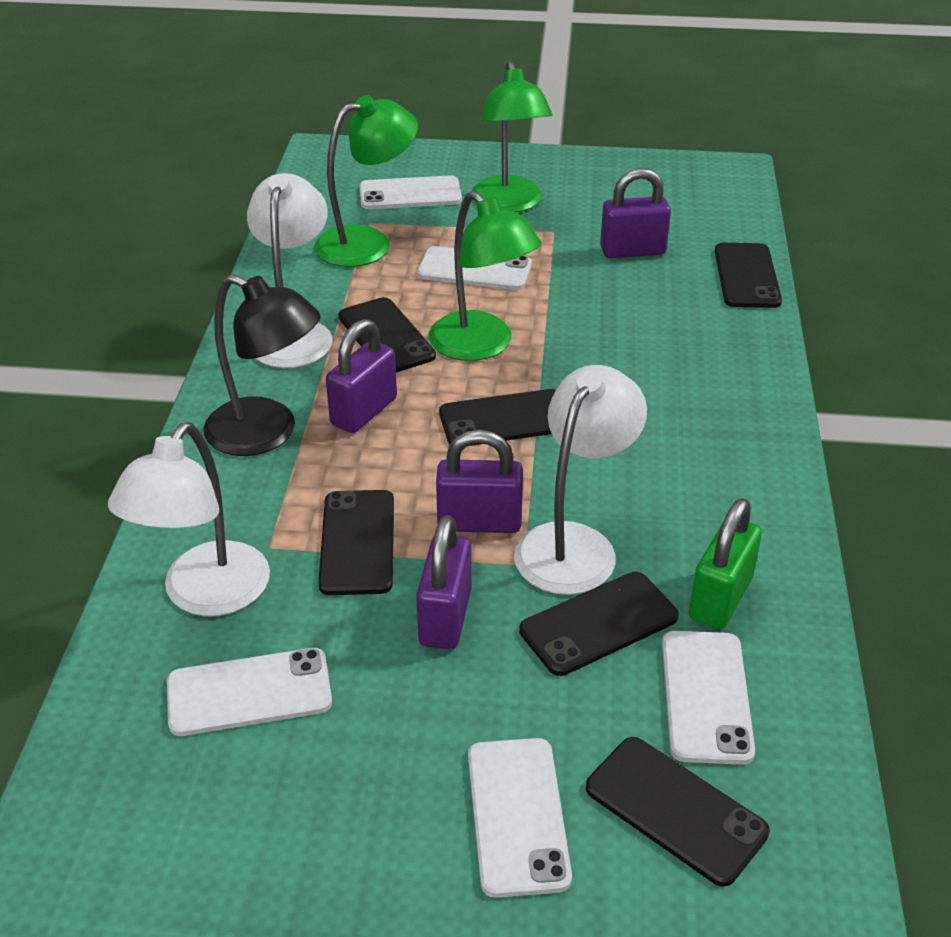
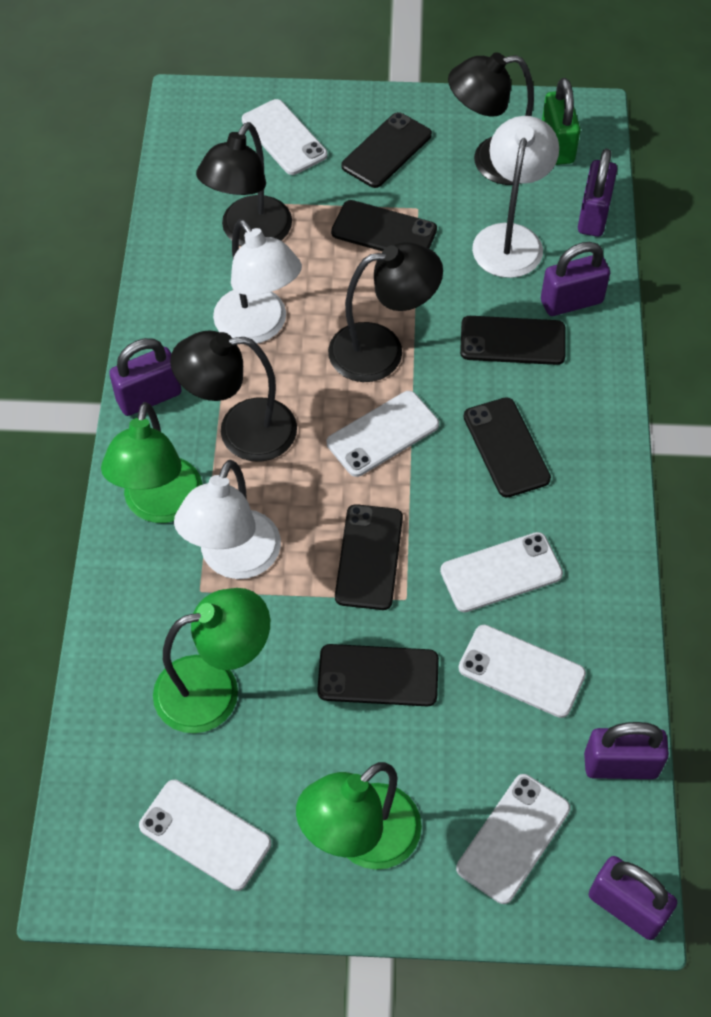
black lamp: 1 -> 4
purple padlock: 4 -> 5
white phone: 5 -> 6

